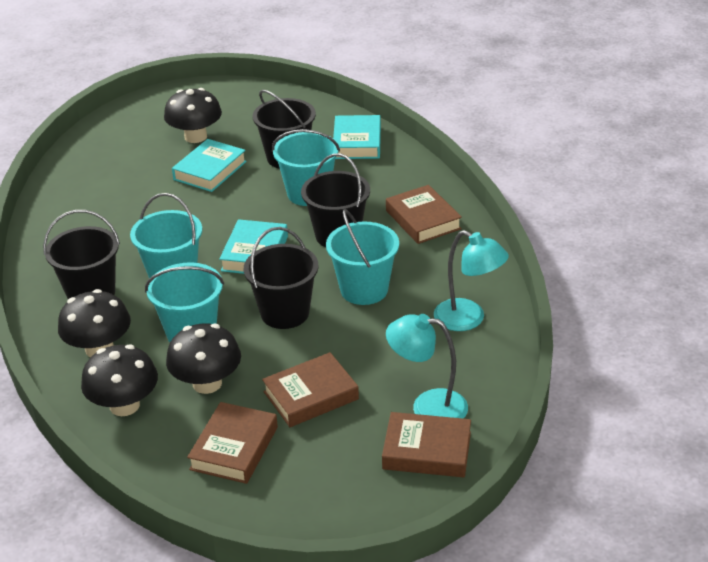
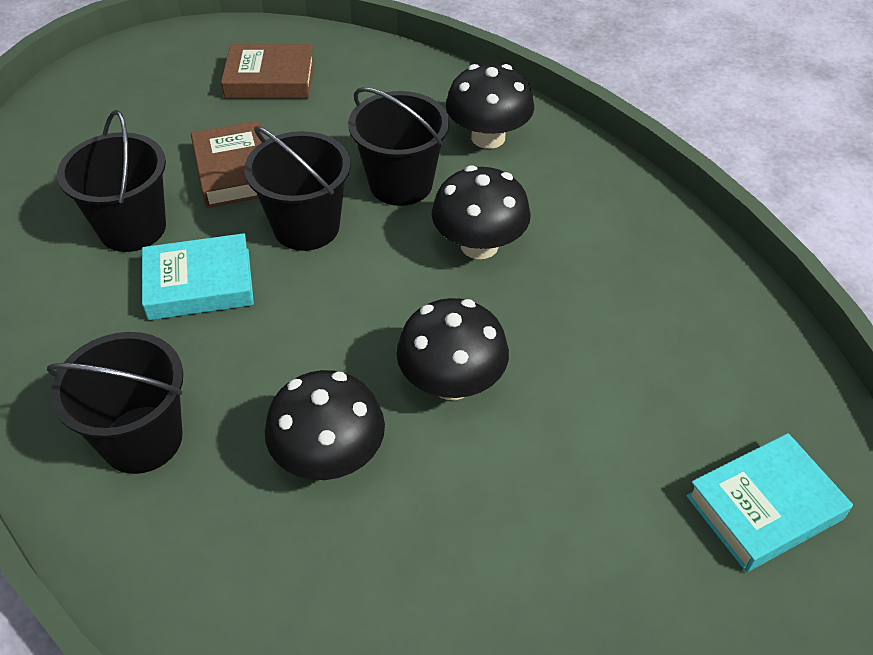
brown book: 4 -> 2
turquoise book: 3 -> 2
turquoise bucket: 4 -> 0
turquoise lamp: 2 -> 0

